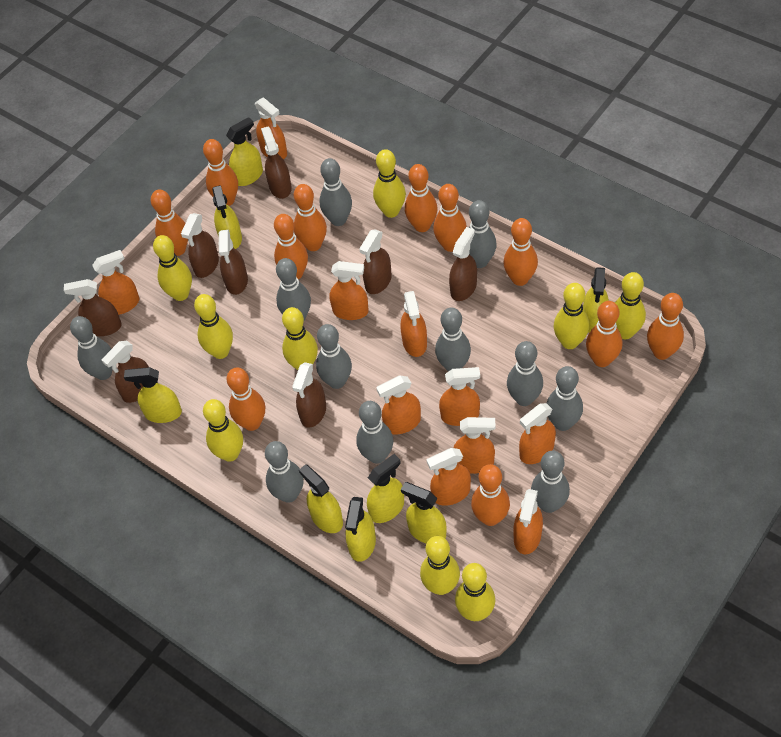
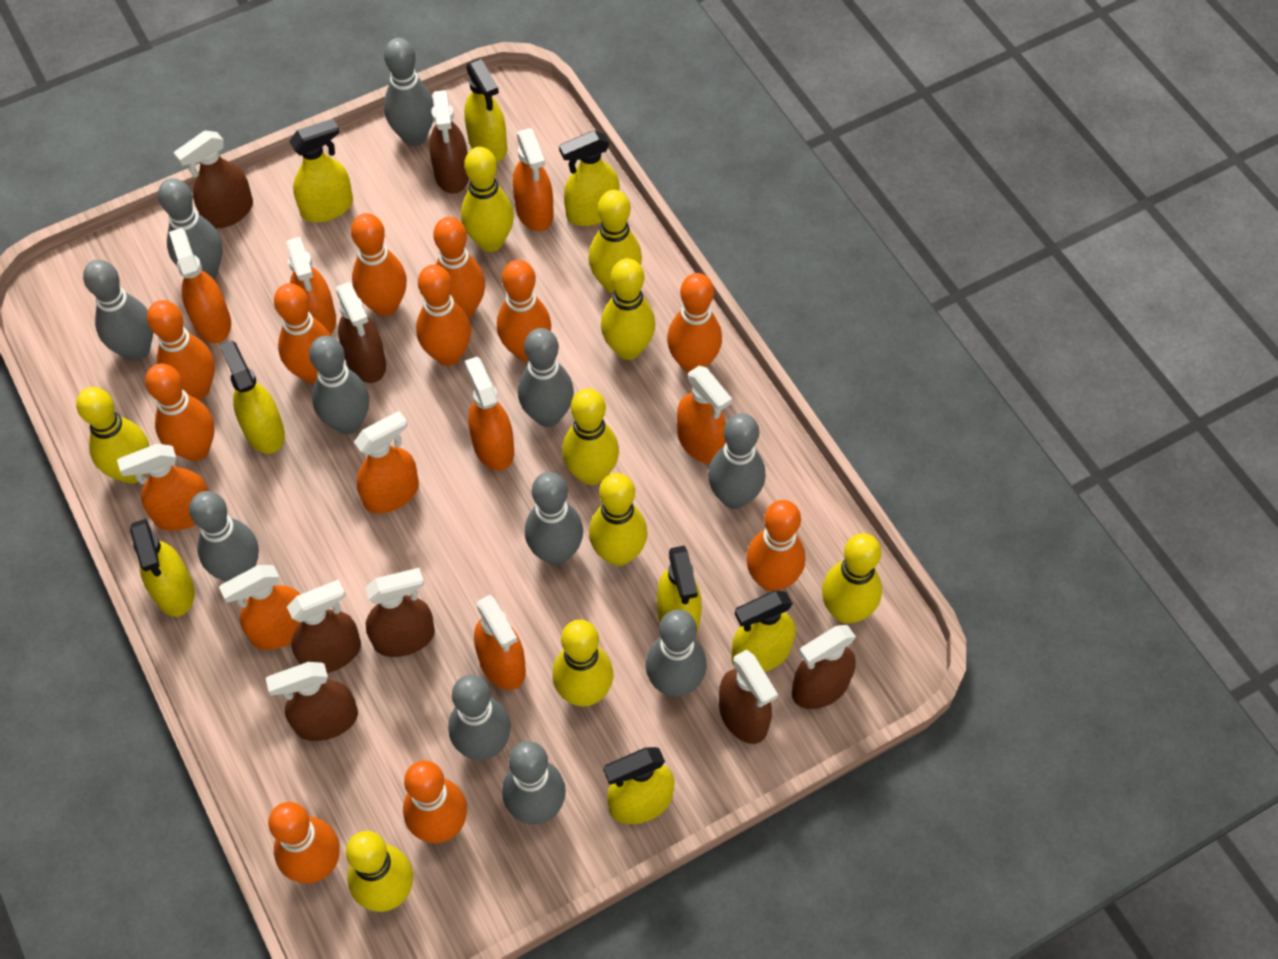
orange spray bottle: 10 -> 9

